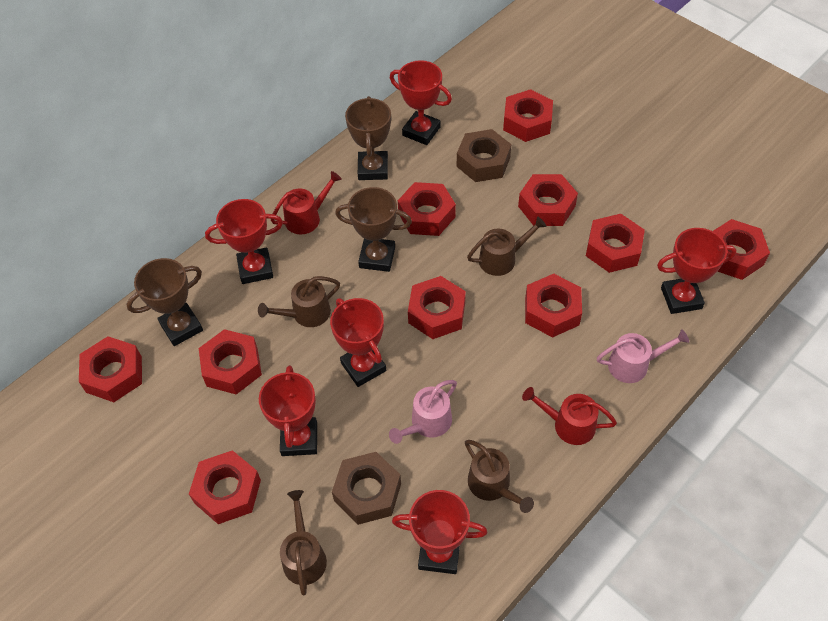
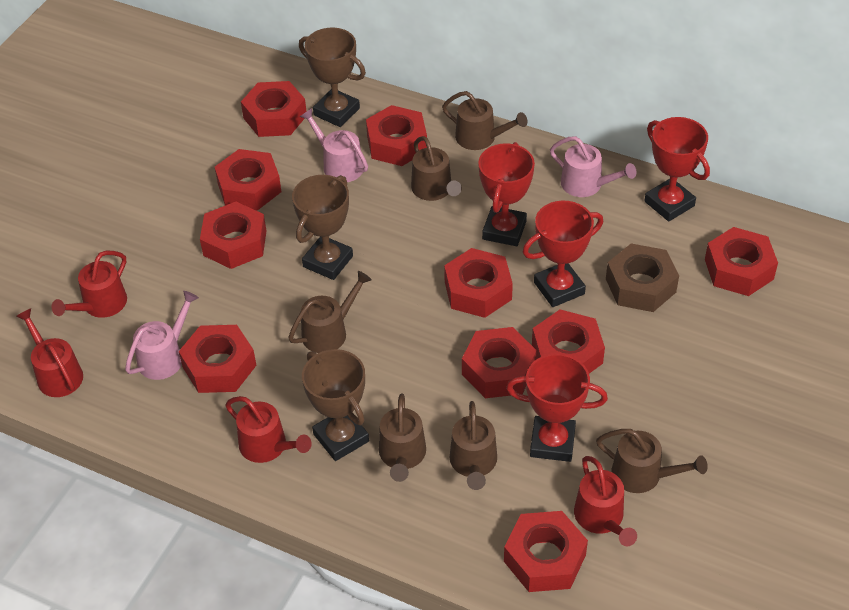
brown nut: 2 -> 1
brown watering can: 4 -> 6
pink watering can: 2 -> 3
red trophy: 6 -> 4
red watering can: 2 -> 4

